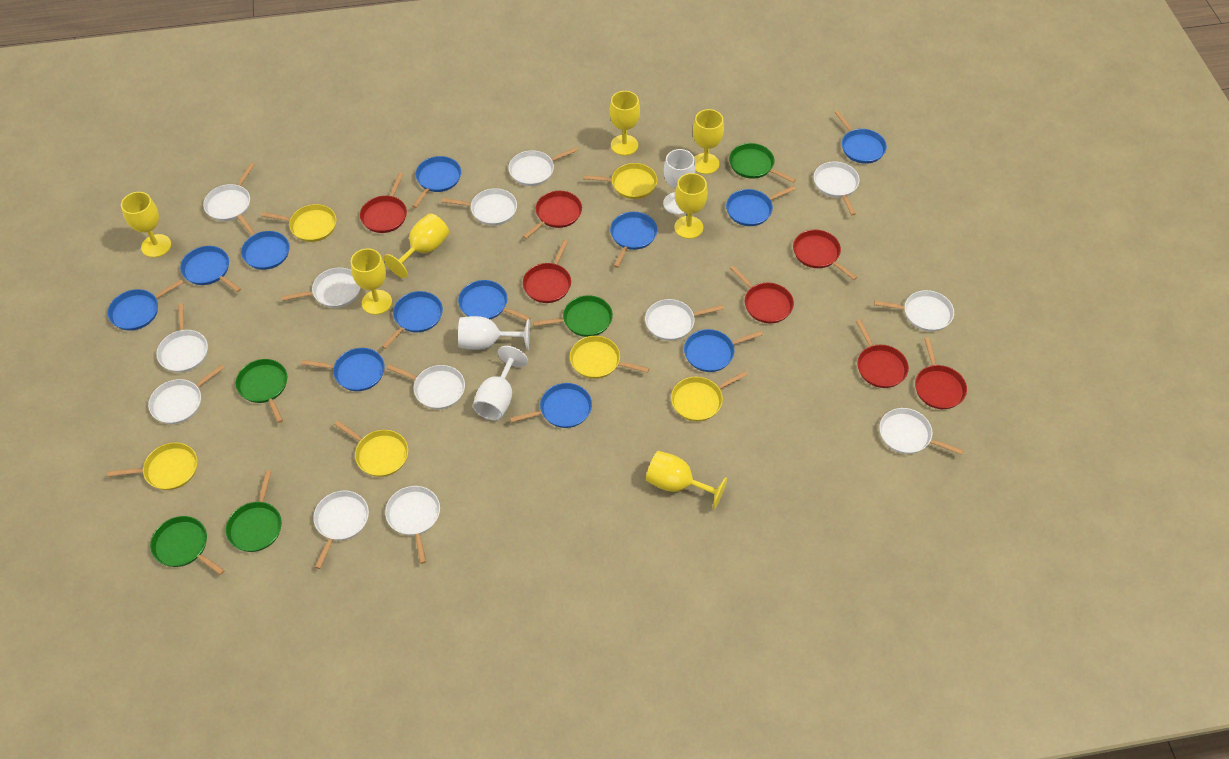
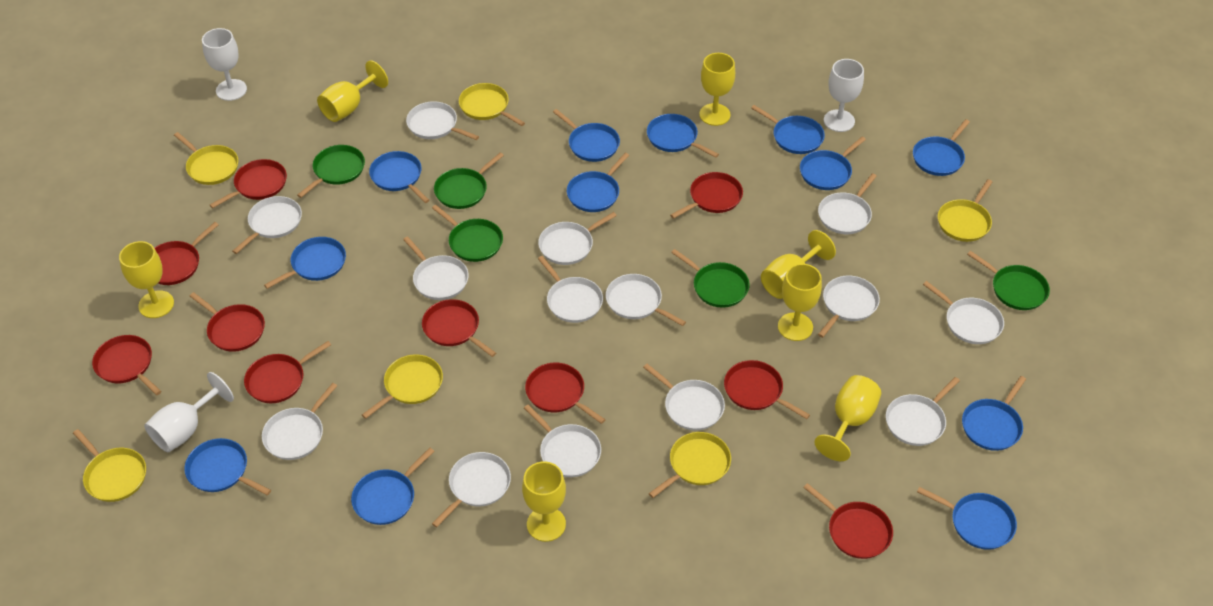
red pan: 7 -> 10
white pan: 13 -> 14

